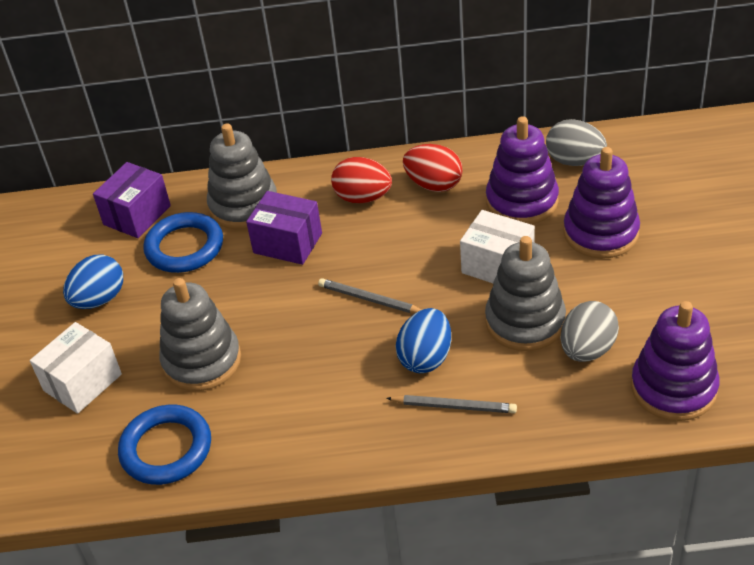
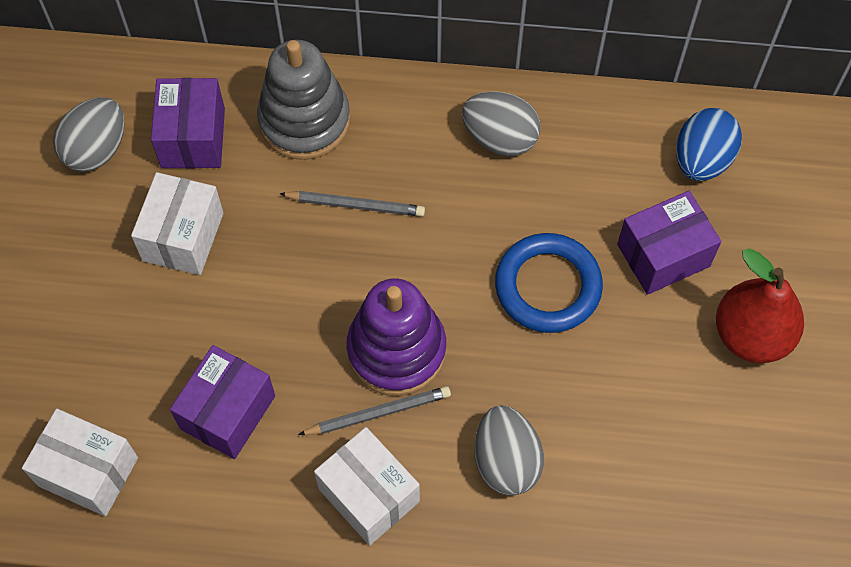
blue egg: 2 -> 1
blue ring: 2 -> 1
grey egg: 2 -> 3
grey stacking toy: 3 -> 1
purple box: 2 -> 3
purple stacking toy: 3 -> 1
red egg: 2 -> 0
red pear: 0 -> 1
white box: 2 -> 3

